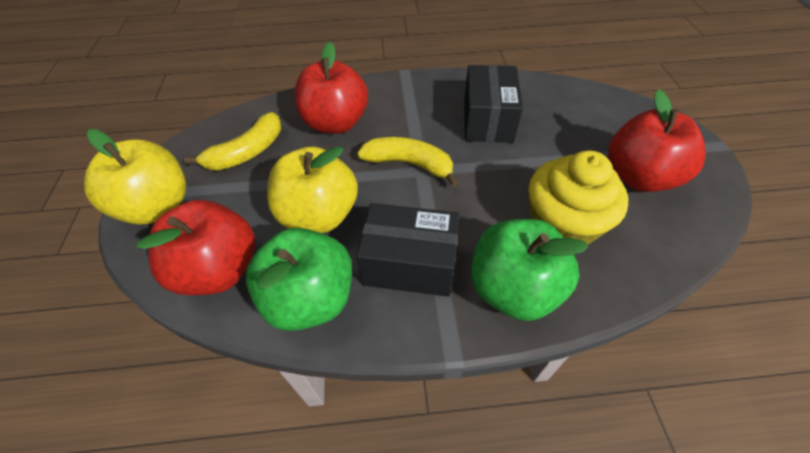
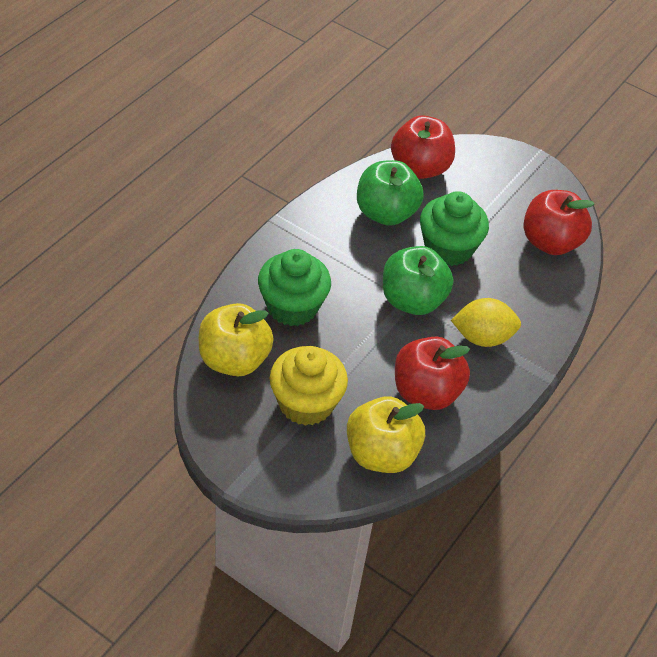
black box: 2 -> 0
green cupcake: 0 -> 2
yellow banana: 2 -> 0
yellow lemon: 0 -> 1

